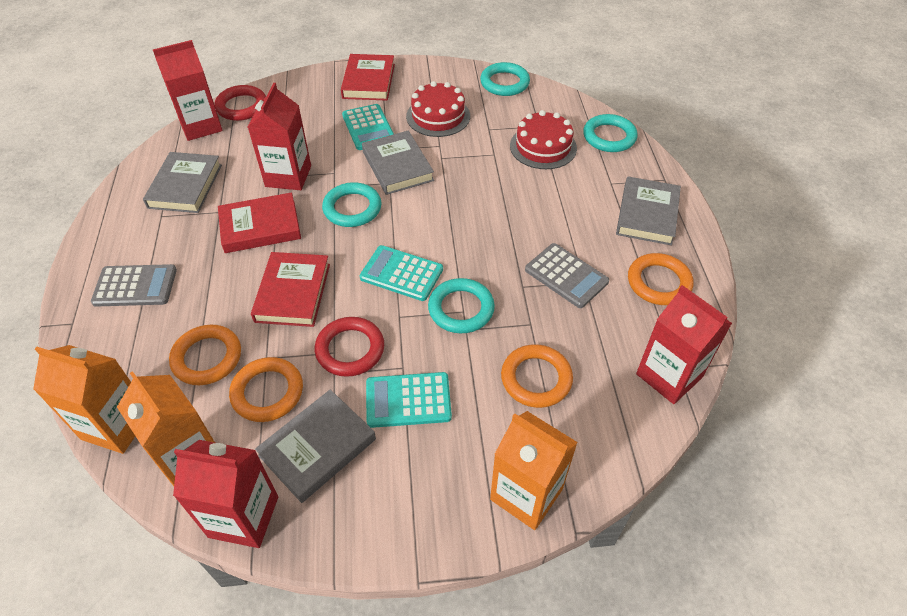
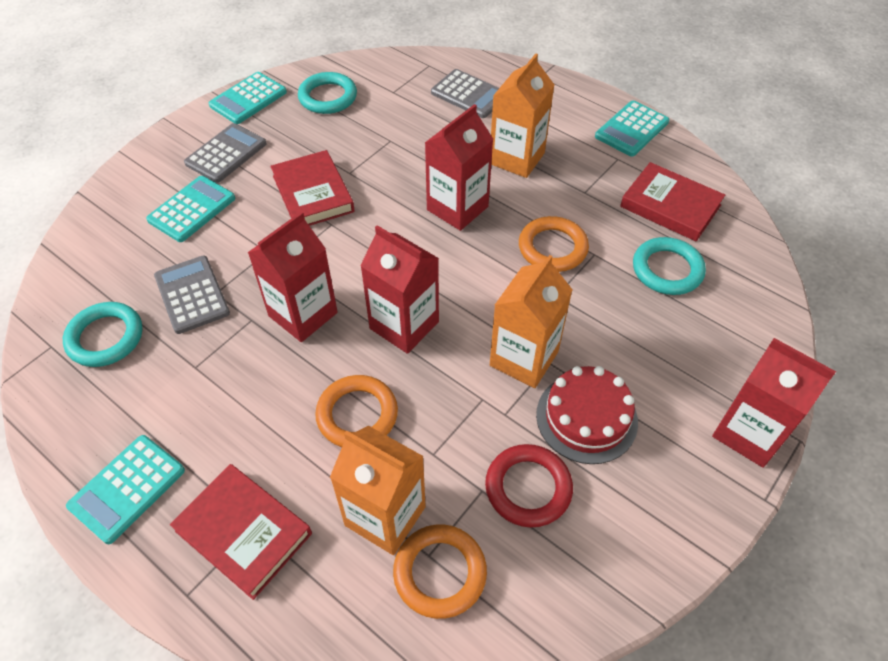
grey book: 4 -> 0
grey calculator: 2 -> 3
orange ring: 4 -> 3
red cake: 2 -> 1
red ring: 2 -> 1
turquoise calculator: 3 -> 4
turquoise ring: 4 -> 3

